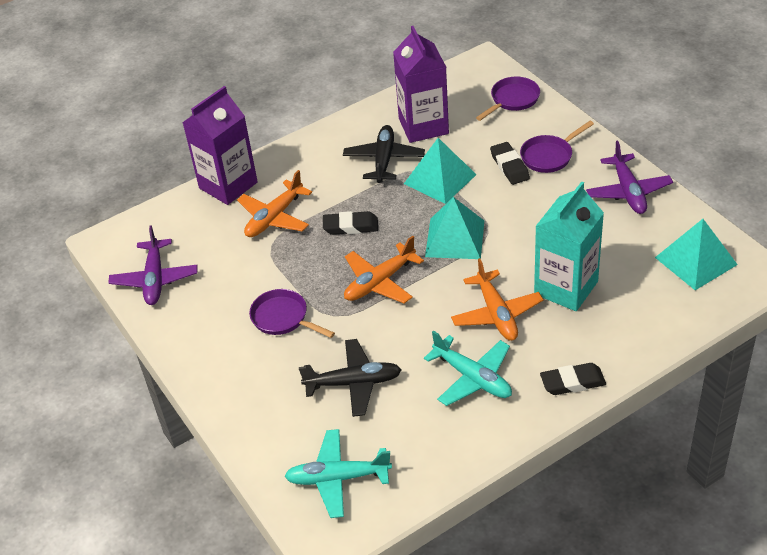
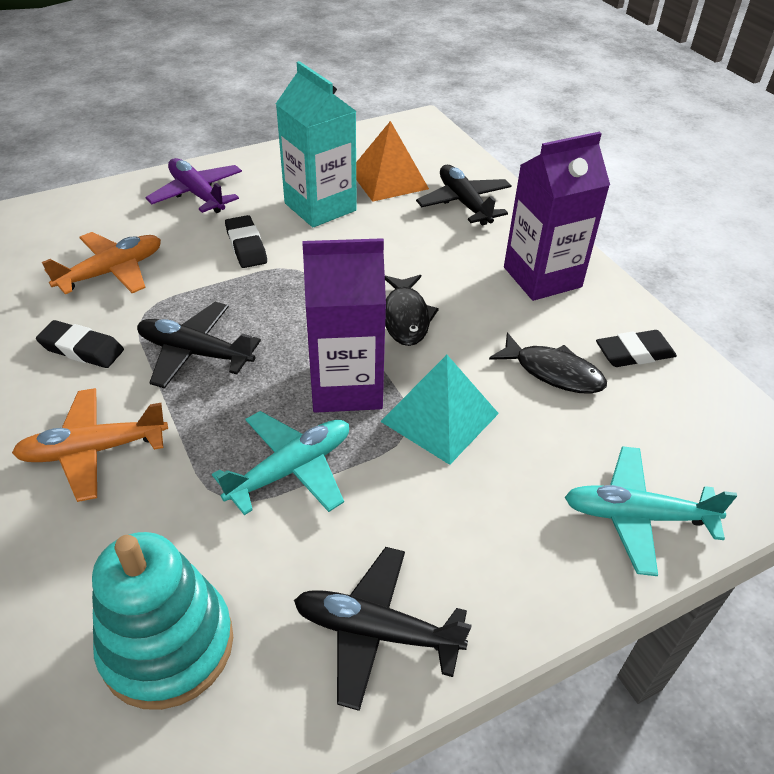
black fish: 0 -> 2
black plane: 2 -> 3
orange plane: 3 -> 2
orange pyramid: 0 -> 1
purple pan: 3 -> 0
purple plane: 2 -> 1
turquoise pyramid: 3 -> 1
turquoise stacking toy: 0 -> 1

